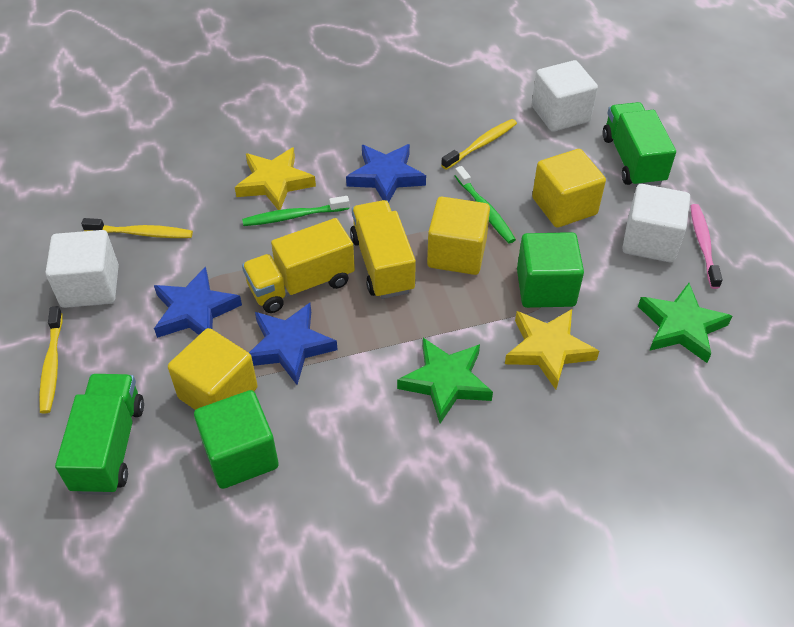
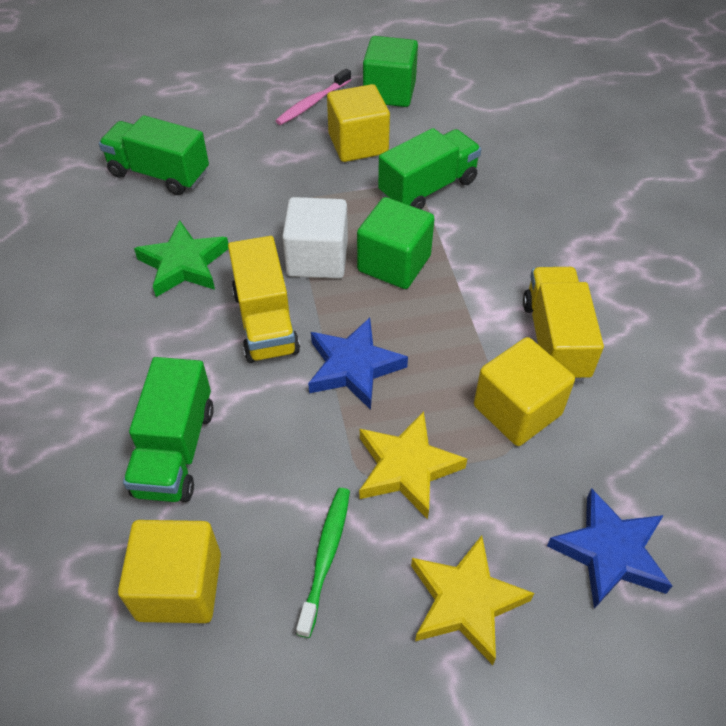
blue star: 3 -> 2
green star: 2 -> 1
green toothbrush: 2 -> 1
green truck: 2 -> 3
white cube: 3 -> 1
yellow toothbrush: 3 -> 0

